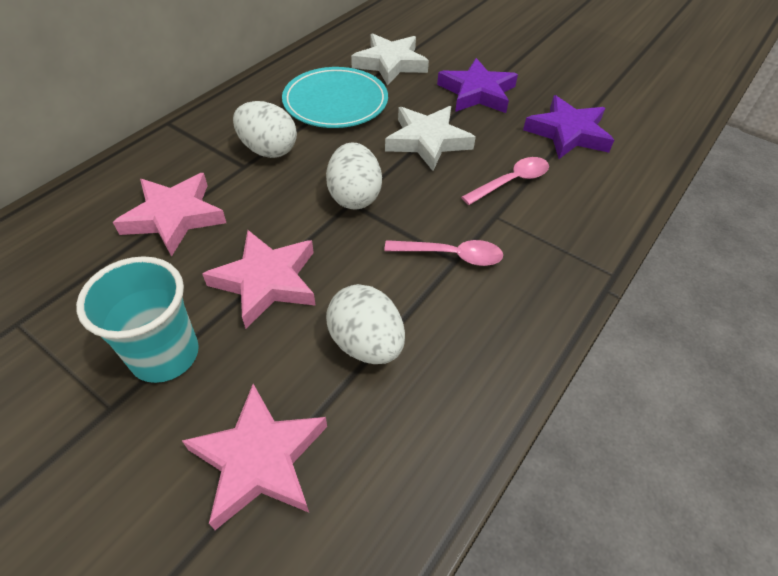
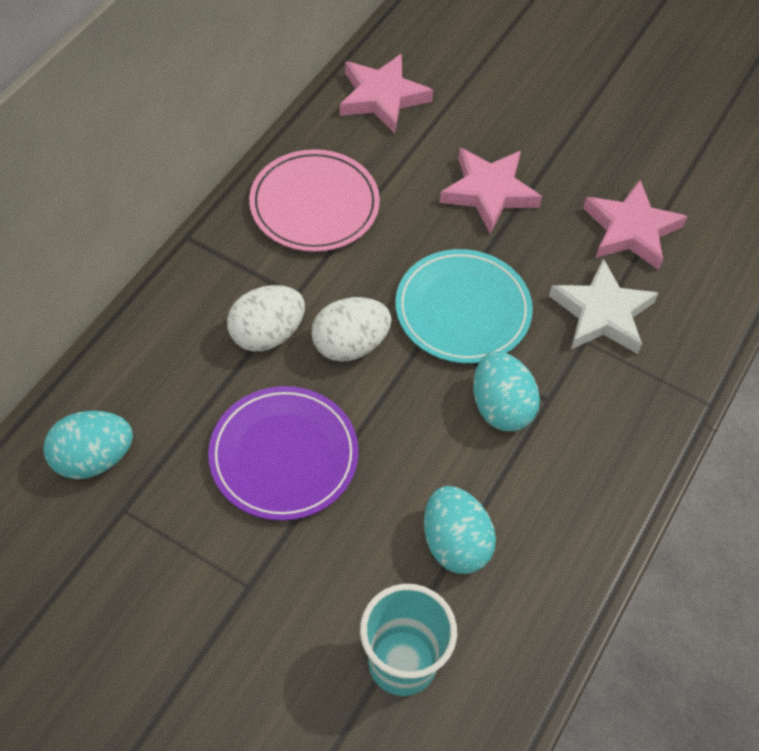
pink plate: 0 -> 1
pink spoon: 2 -> 0
purple plate: 0 -> 1
purple star: 2 -> 0
turquoise egg: 0 -> 3
white egg: 3 -> 2
white star: 2 -> 1

